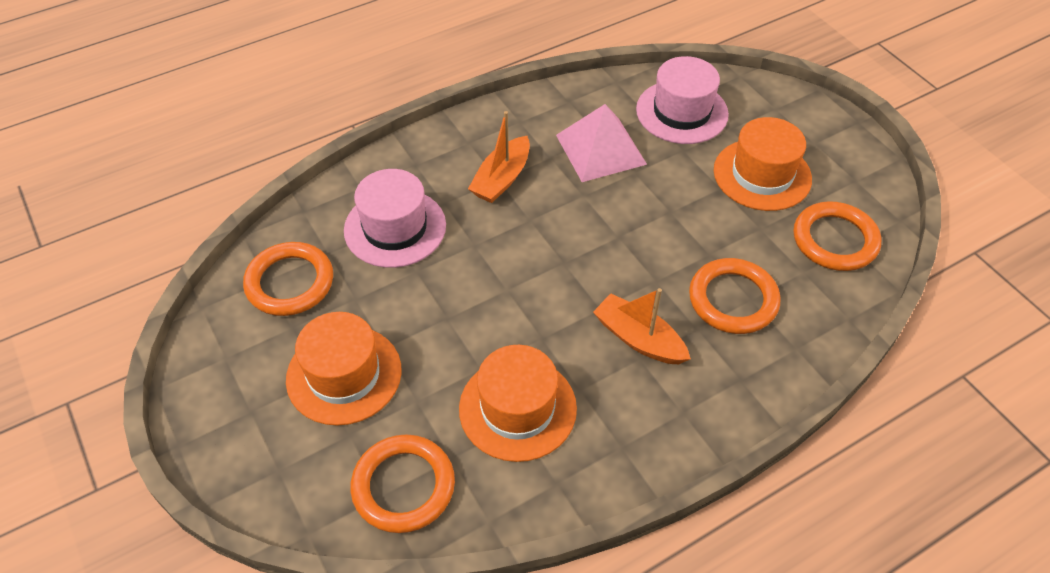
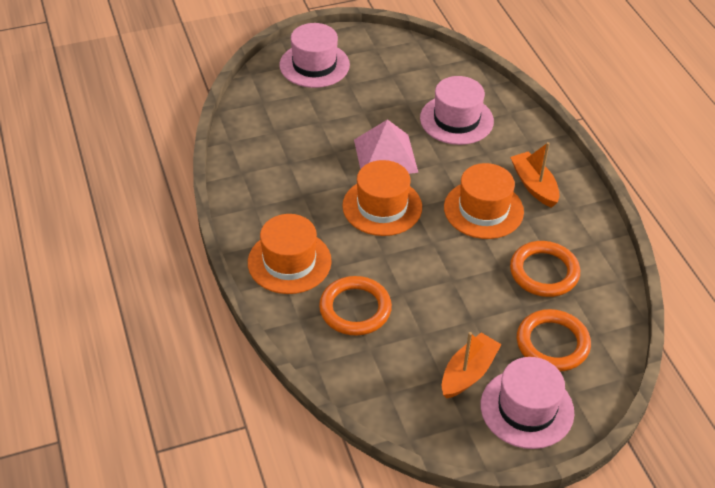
orange ring: 4 -> 3
pink hat: 2 -> 3

